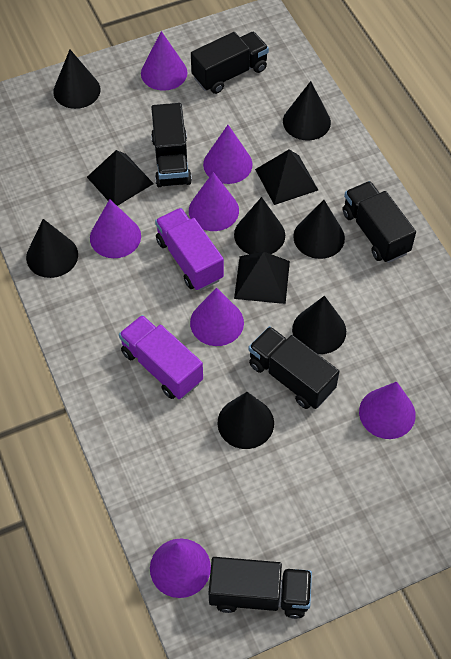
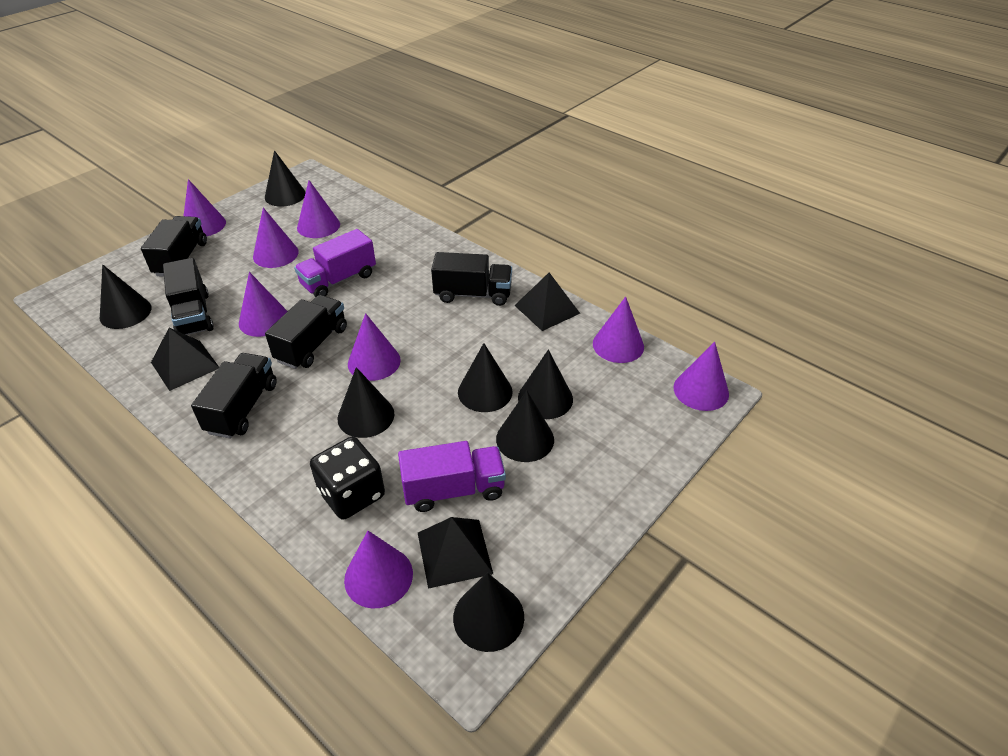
black dice: 0 -> 1
purple cone: 7 -> 8

